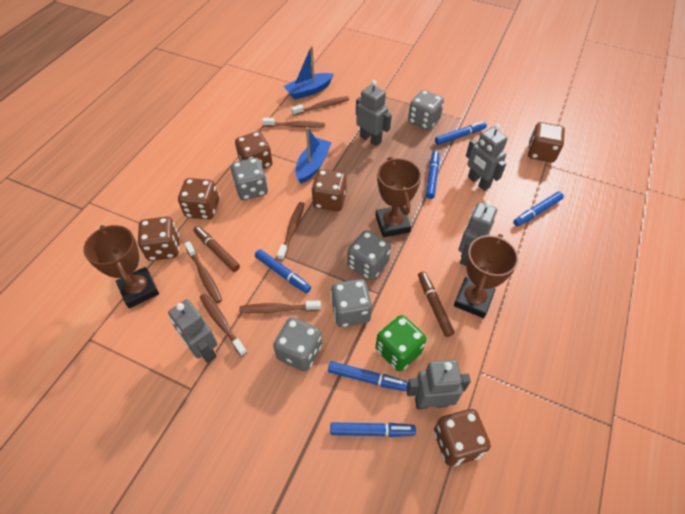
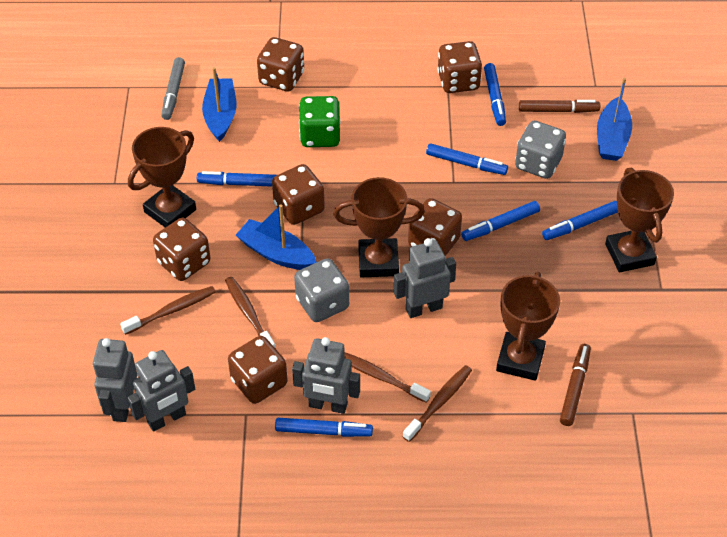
blue boat: 2 -> 3
brown toothbrush: 6 -> 4
brown trophy: 3 -> 4
grey dice: 5 -> 2
grey marker: 0 -> 1
grey robot: 5 -> 4

